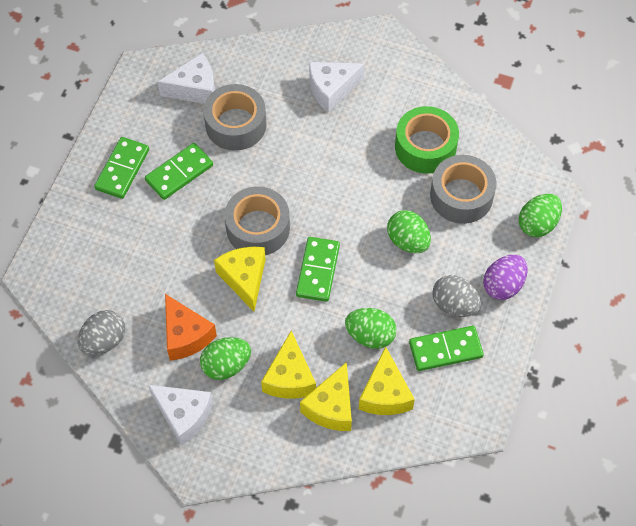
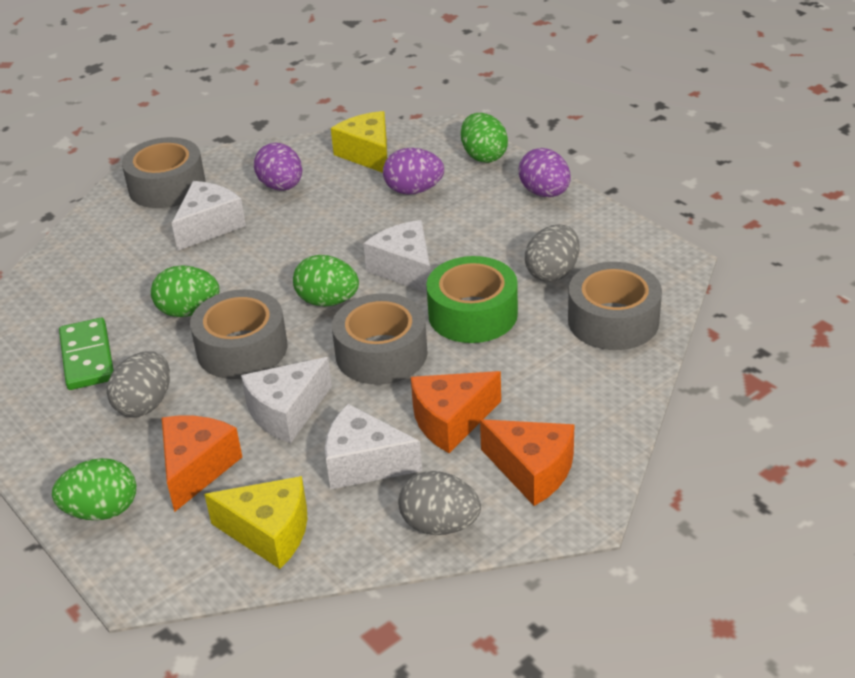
green domino: 4 -> 1
grey egg: 2 -> 3
grey tape: 3 -> 4
orange cheese: 1 -> 3
purple egg: 1 -> 3
white cheese: 3 -> 4
yellow cheese: 4 -> 2

